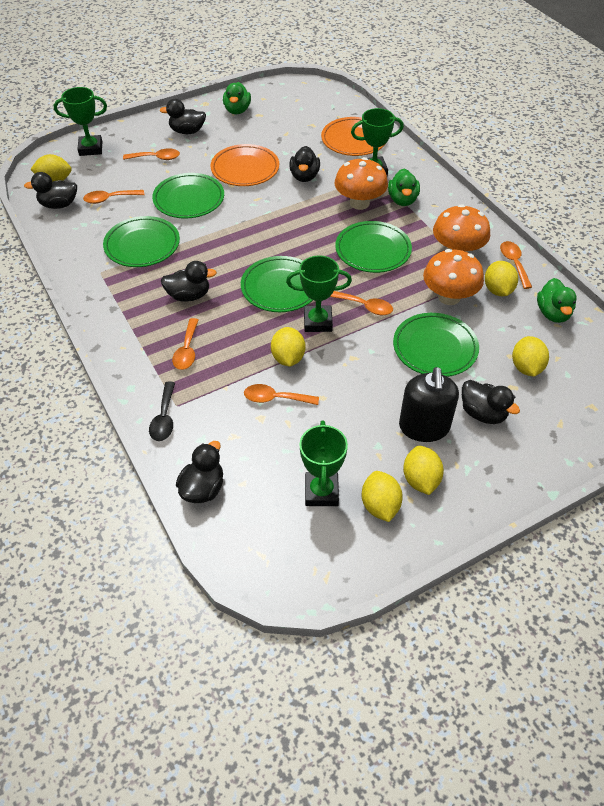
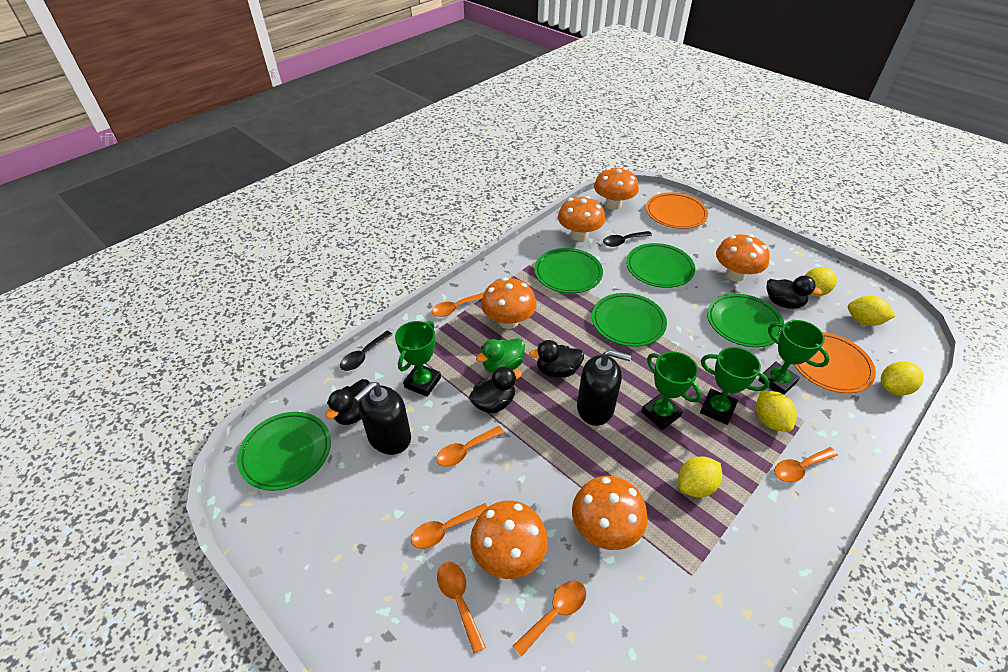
black duck: 6 -> 4
black soap dispenser: 1 -> 2
black spoon: 1 -> 2
green duck: 3 -> 1
orange mushroom: 3 -> 6
yellow lemon: 6 -> 5

